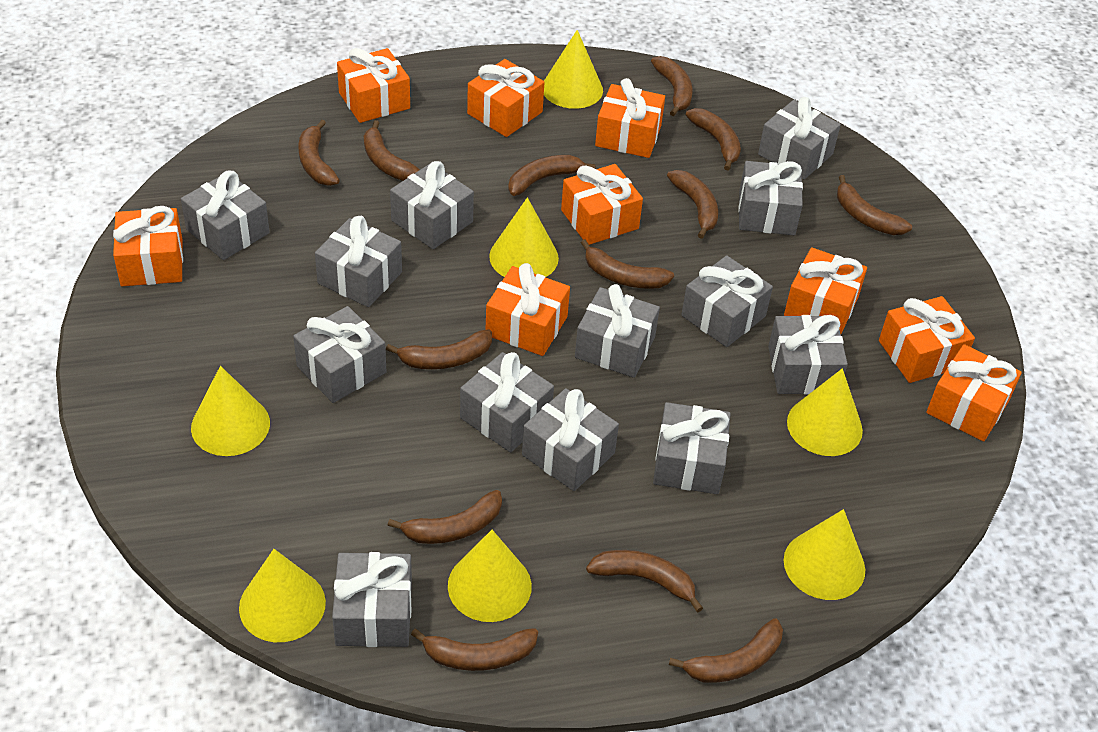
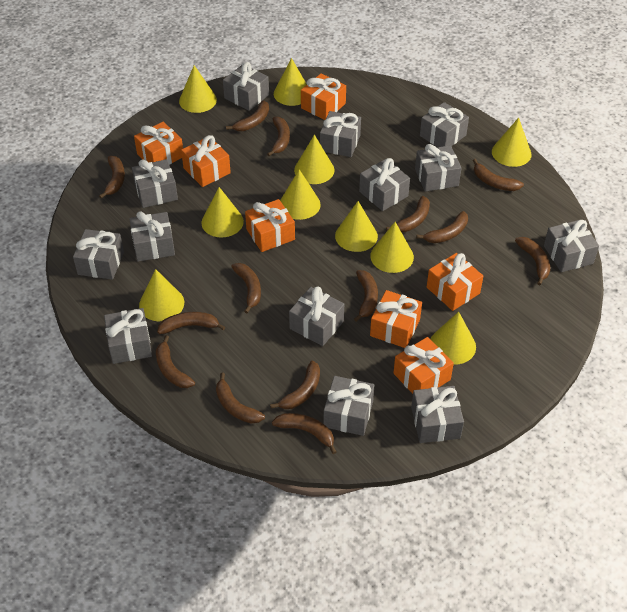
brown banana: 13 -> 14
orange gift: 9 -> 7
yellow cone: 7 -> 10

